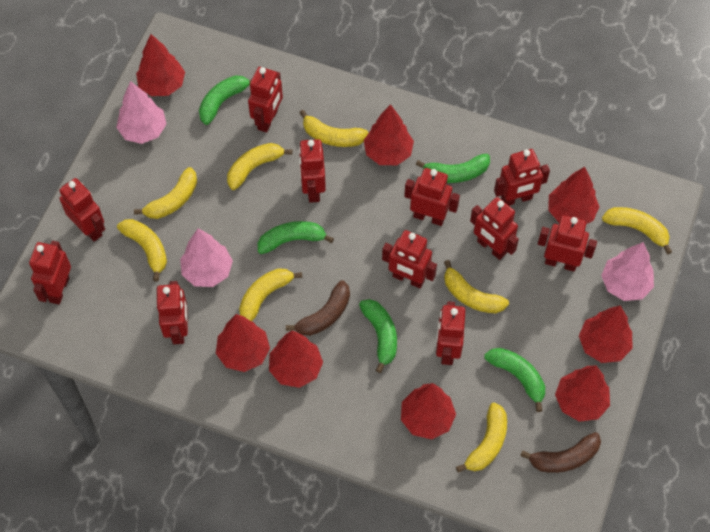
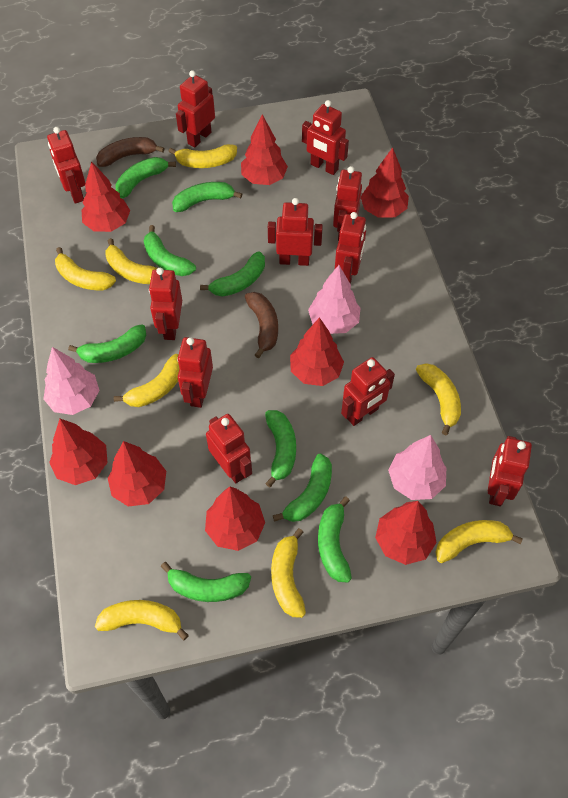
green banana: 5 -> 9

